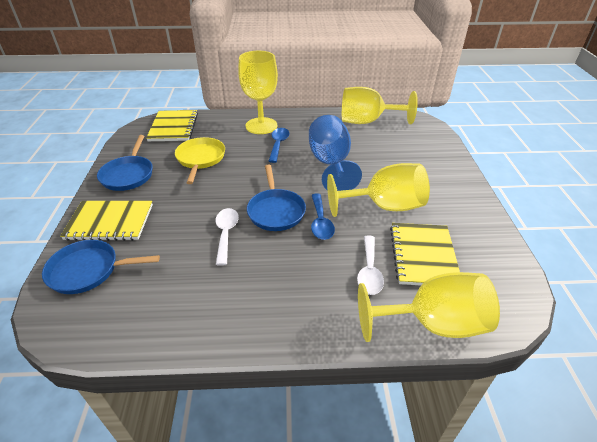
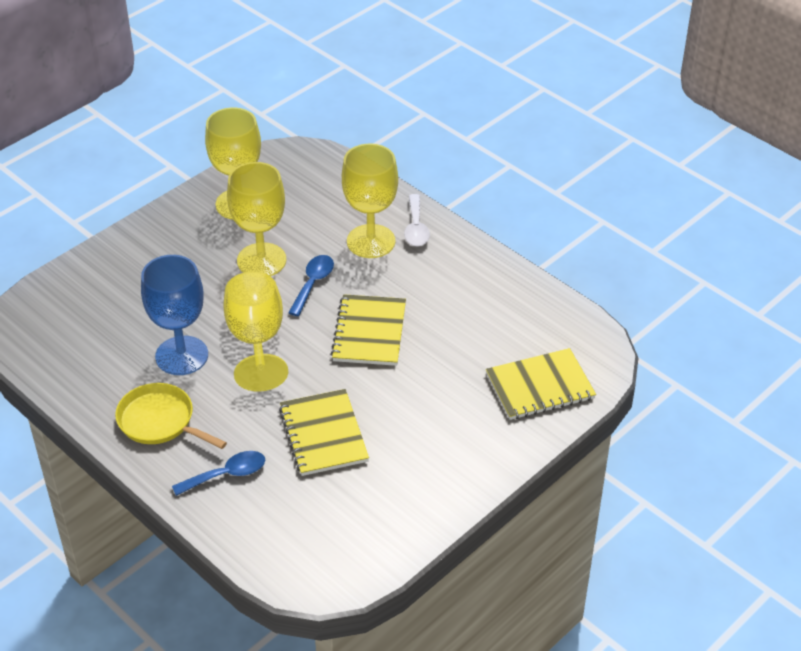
blue pan: 3 -> 0
white spoon: 2 -> 1

